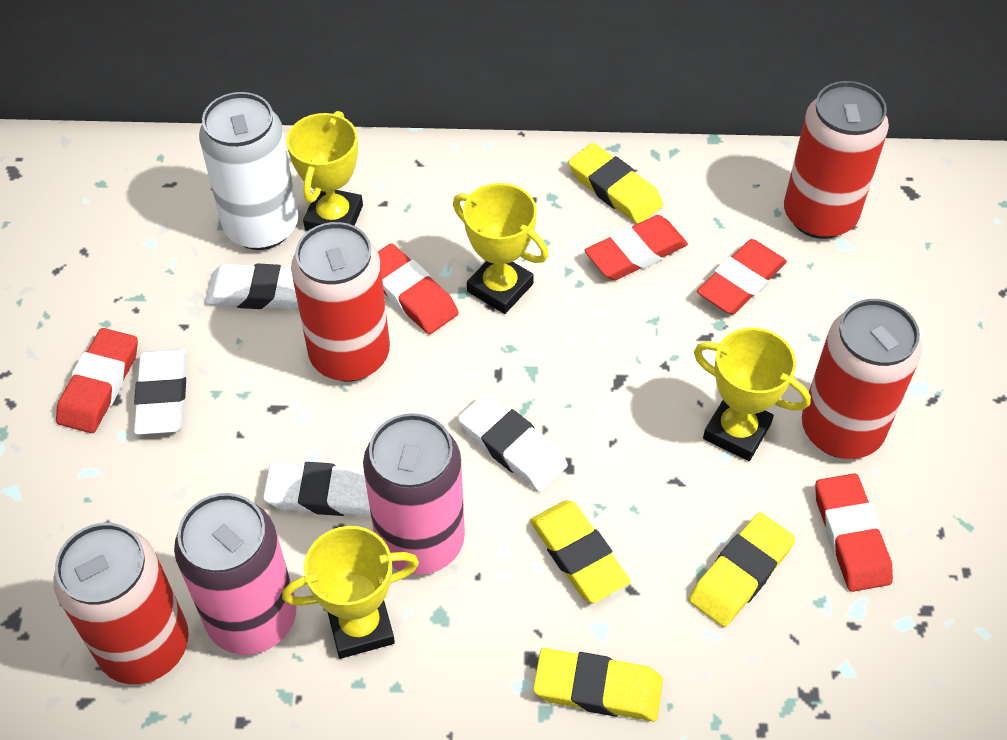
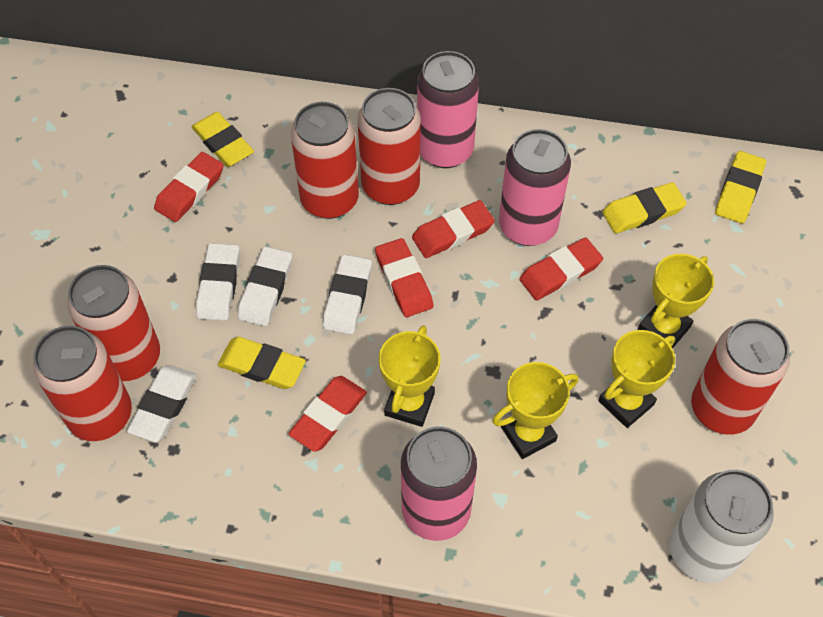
pink can: 2 -> 3
red can: 4 -> 5

